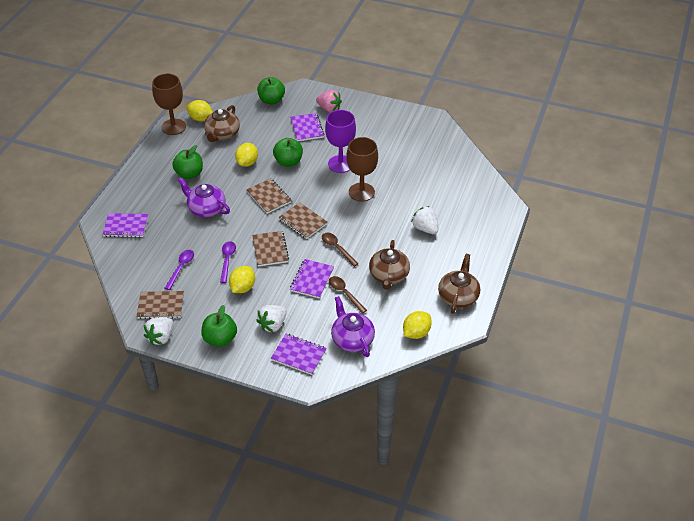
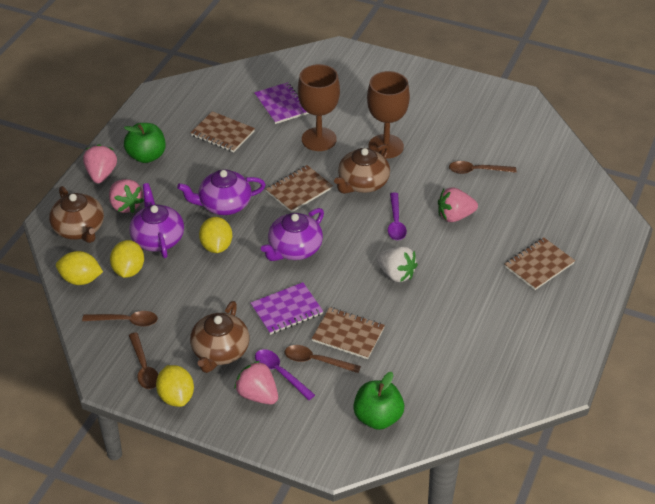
brown spoon: 2 -> 4
green apple: 4 -> 2
pink strawberry: 1 -> 4
purple goblet: 1 -> 0
purple notebook: 4 -> 2
purple teapot: 2 -> 3
white strawberry: 3 -> 1

